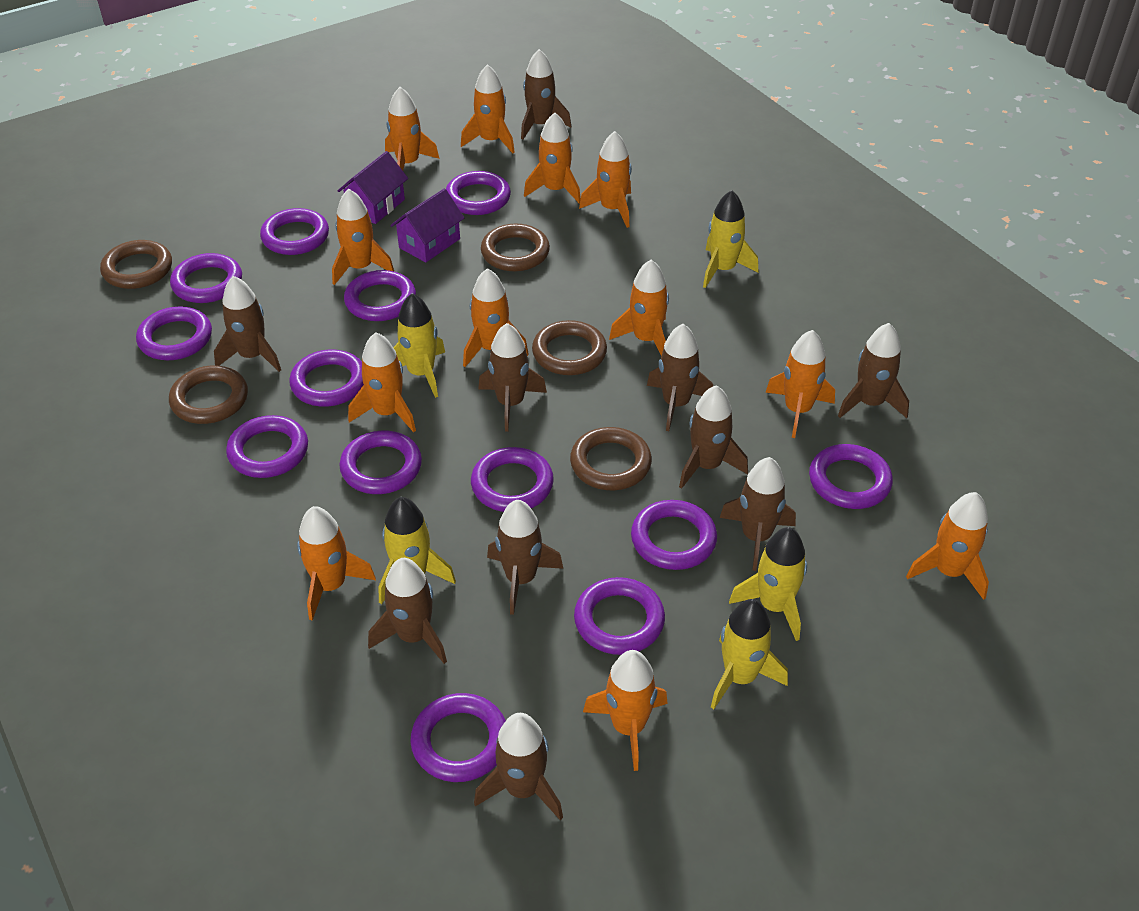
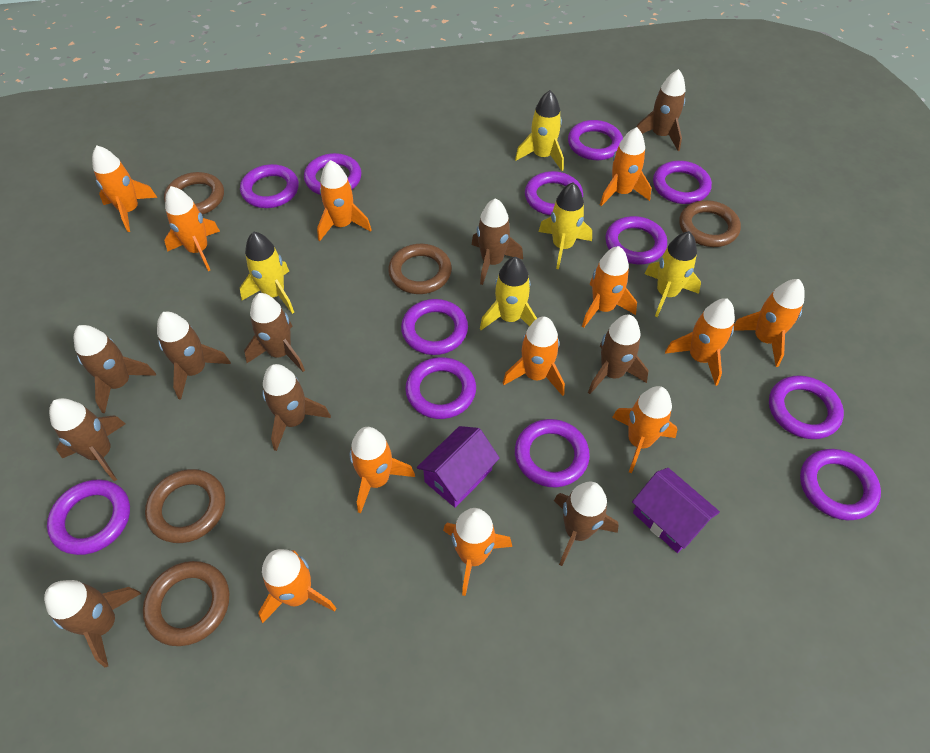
purple ring: 13 -> 12

